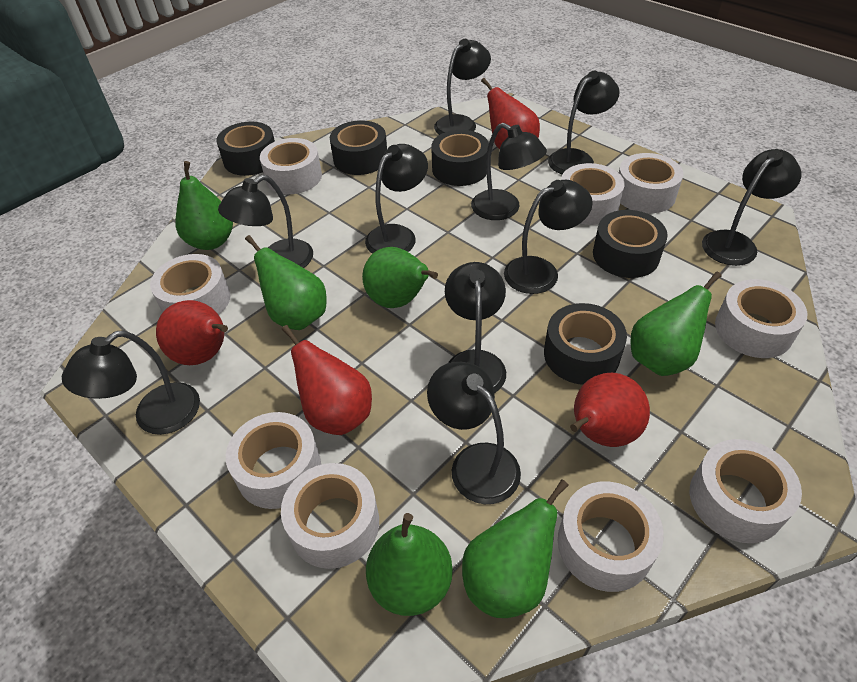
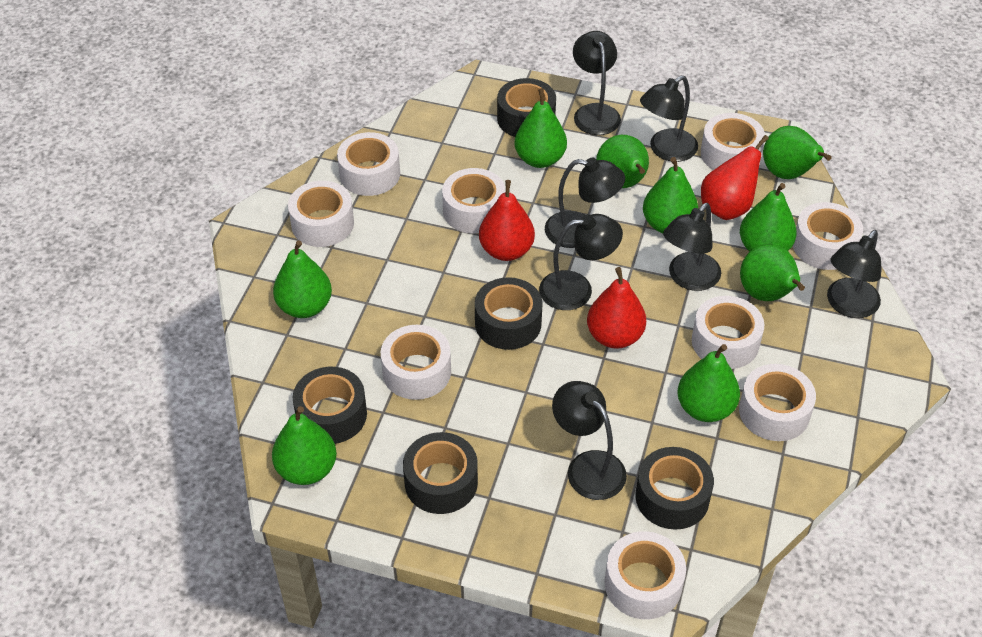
black lamp: 10 -> 7
green pear: 6 -> 9
red pear: 4 -> 3

